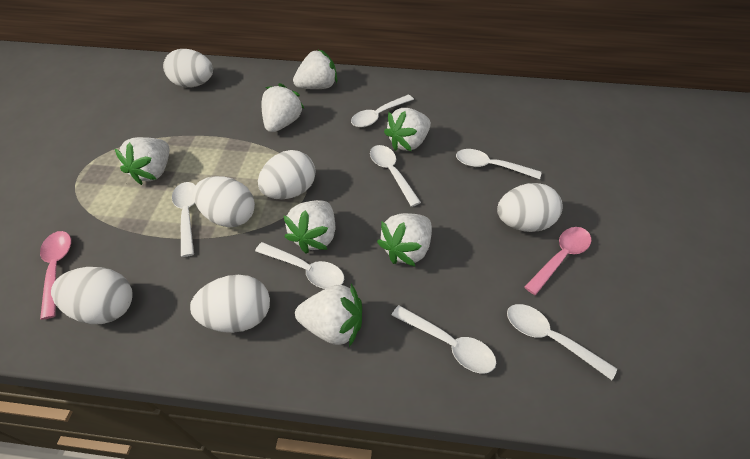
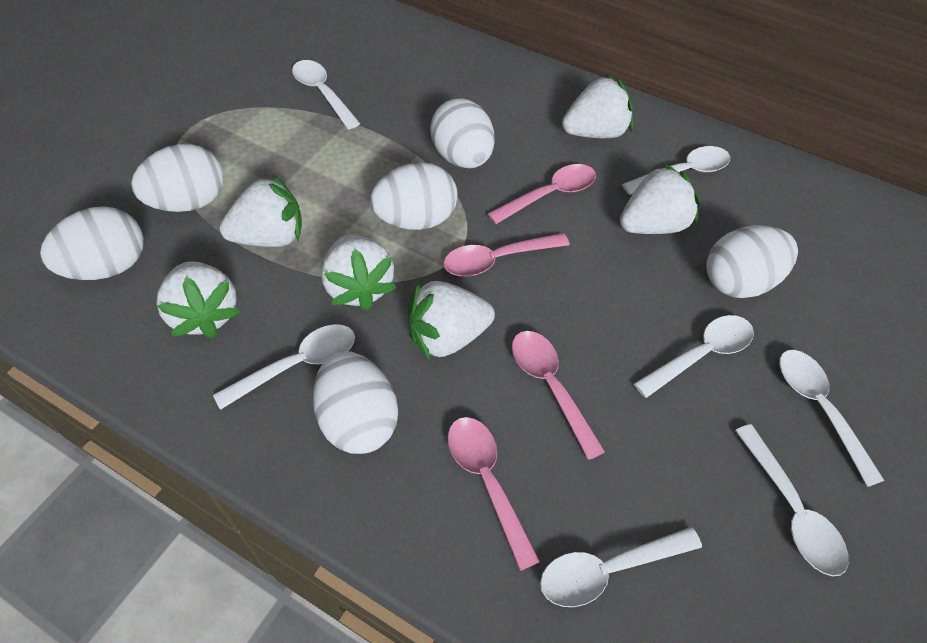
pink spoon: 2 -> 4
white strawberry: 7 -> 6

